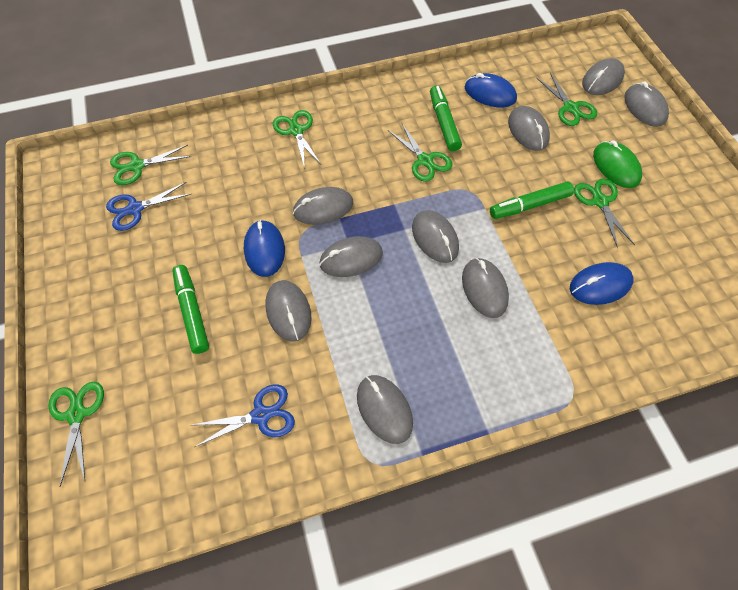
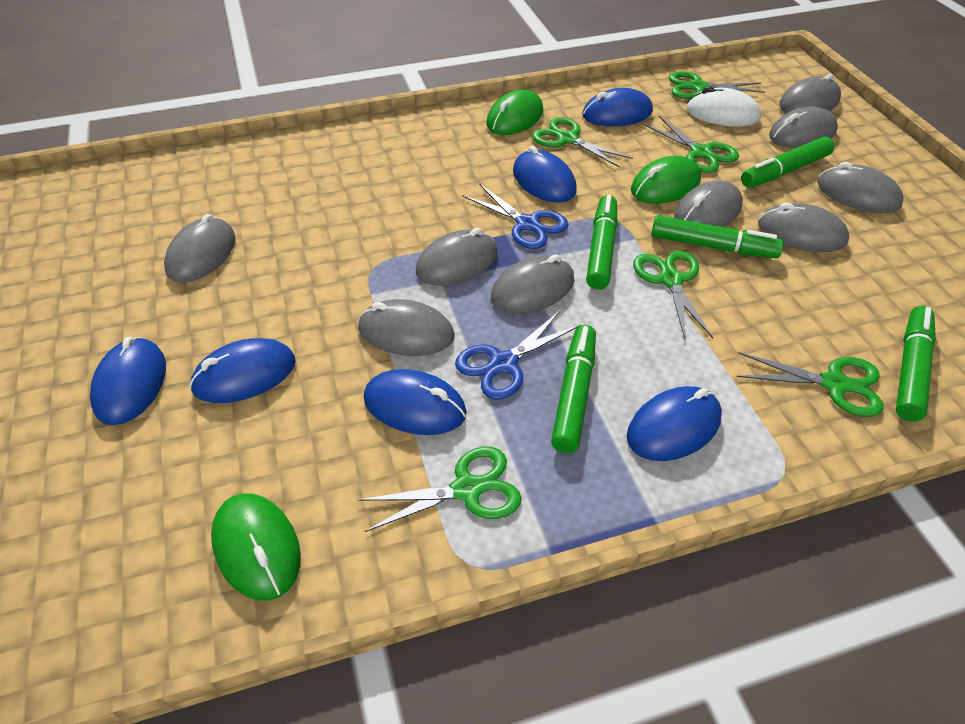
blue mouse: 3 -> 6
green marker: 3 -> 5
green mouse: 1 -> 3
white mouse: 0 -> 1

